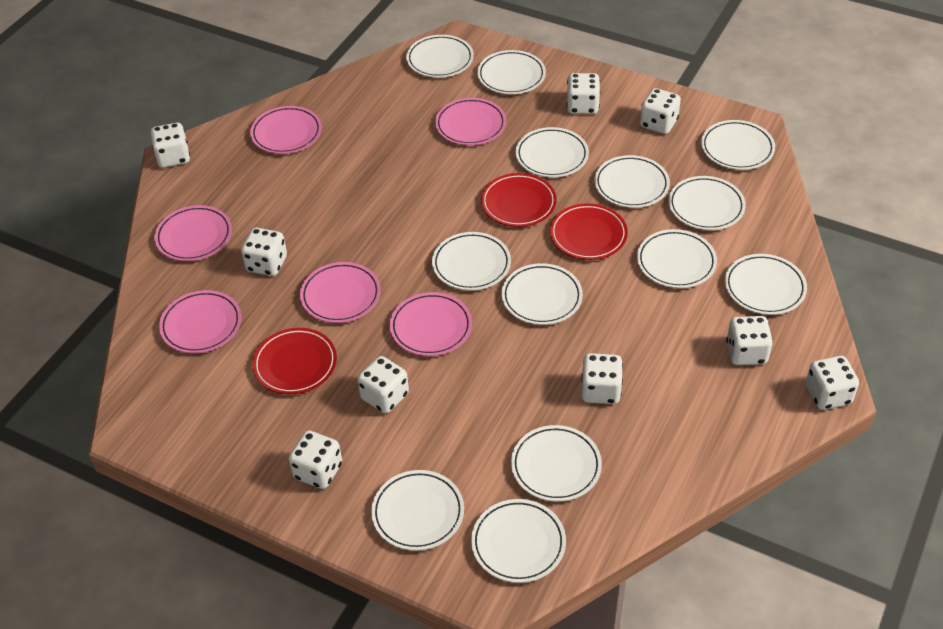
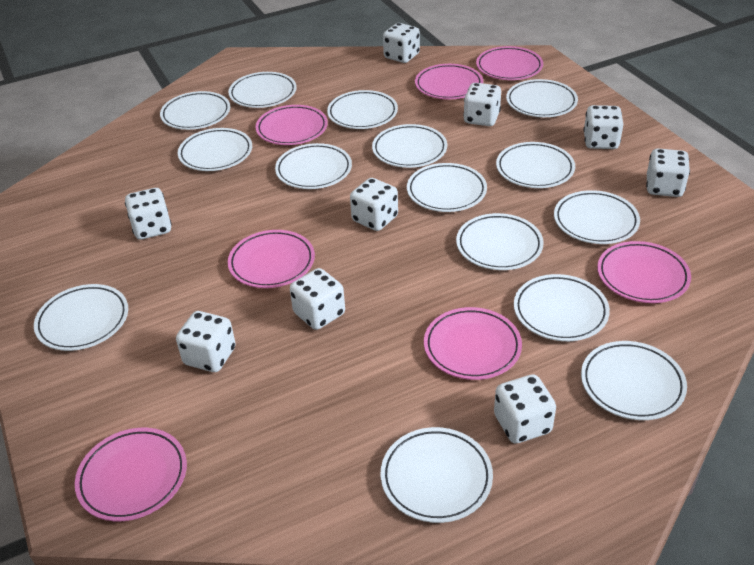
pink plate: 6 -> 7
red plate: 3 -> 0
white plate: 13 -> 15

